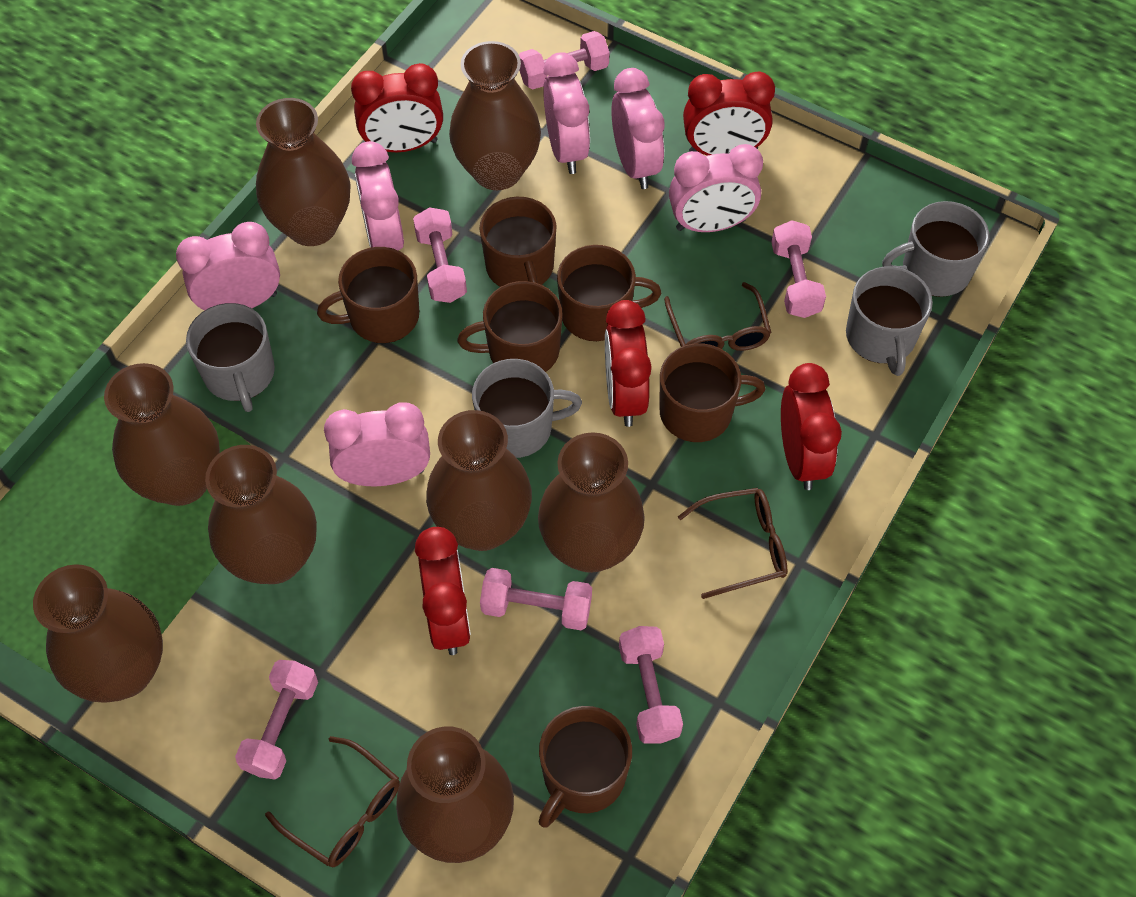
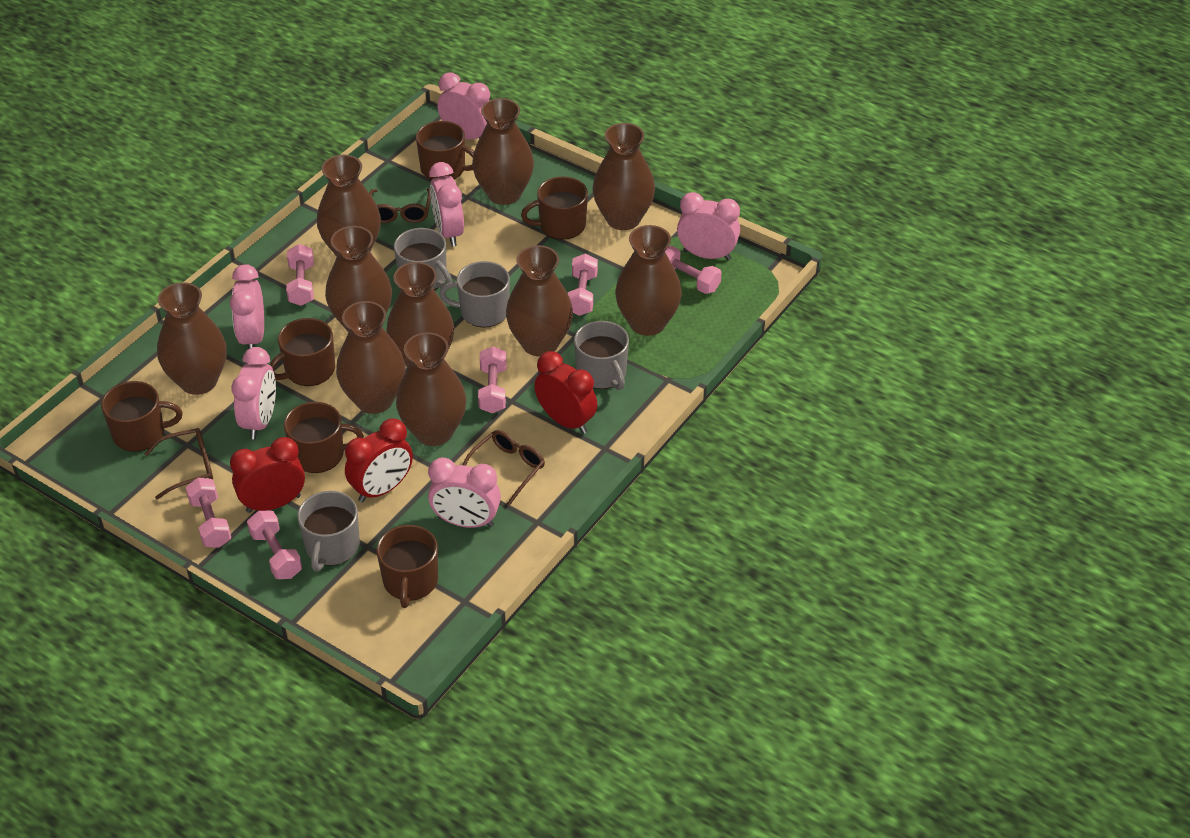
brown vase: 8 -> 10
red clock: 5 -> 3

